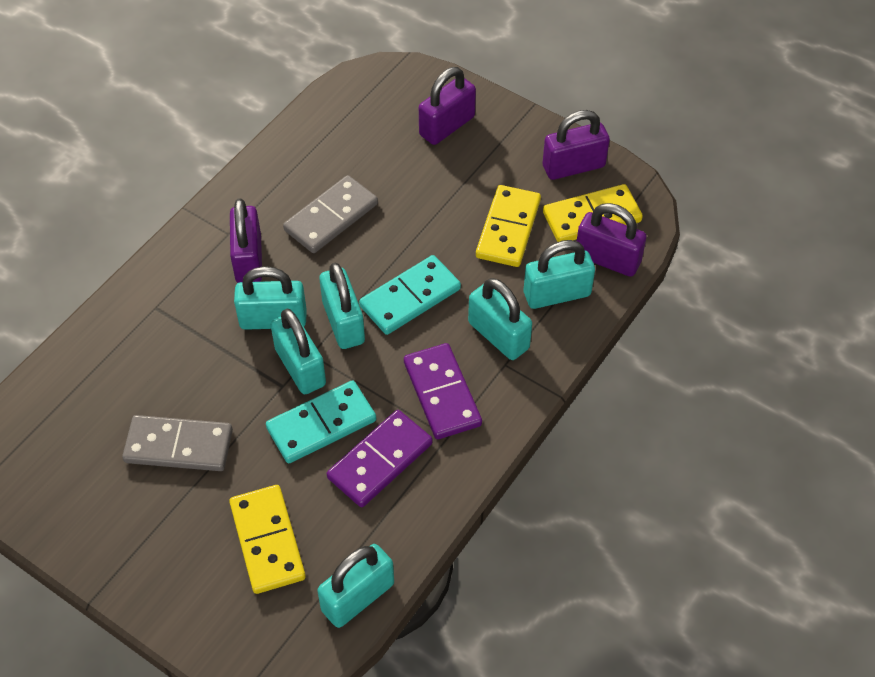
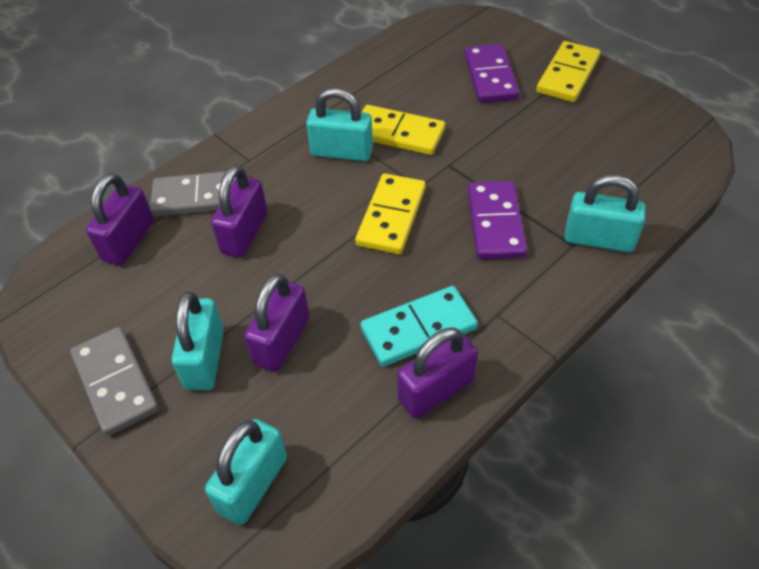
turquoise domino: 2 -> 1
turquoise padlock: 6 -> 4

